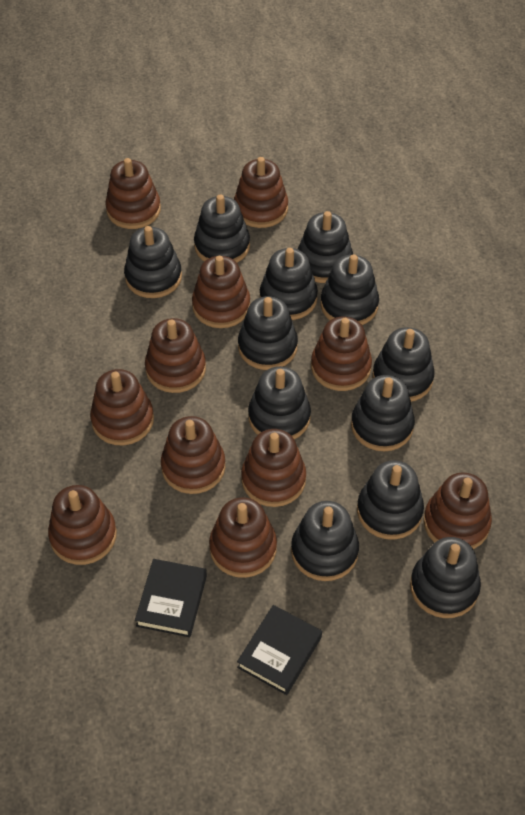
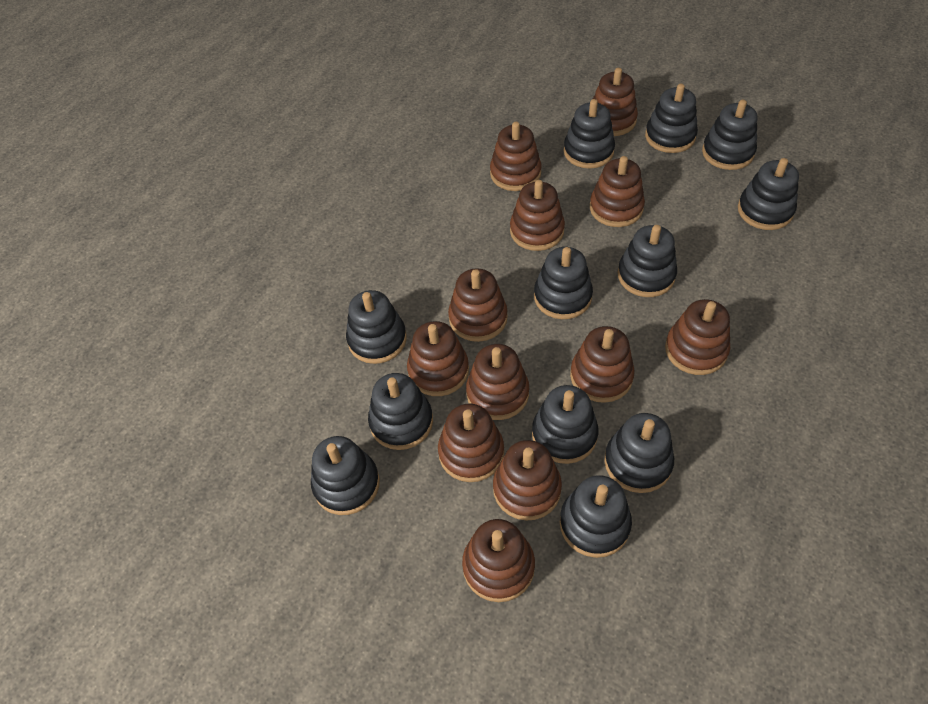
black book: 2 -> 0
brown stacking toy: 11 -> 12

